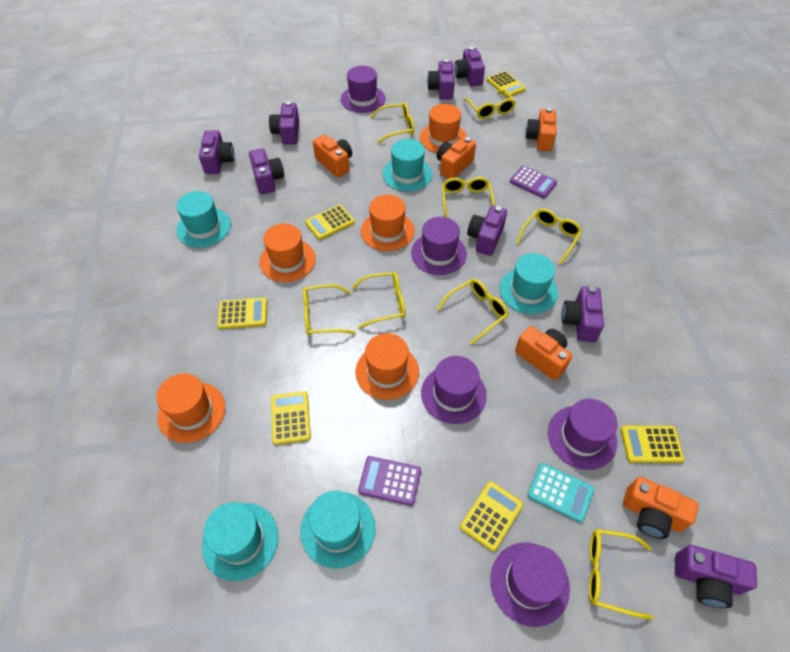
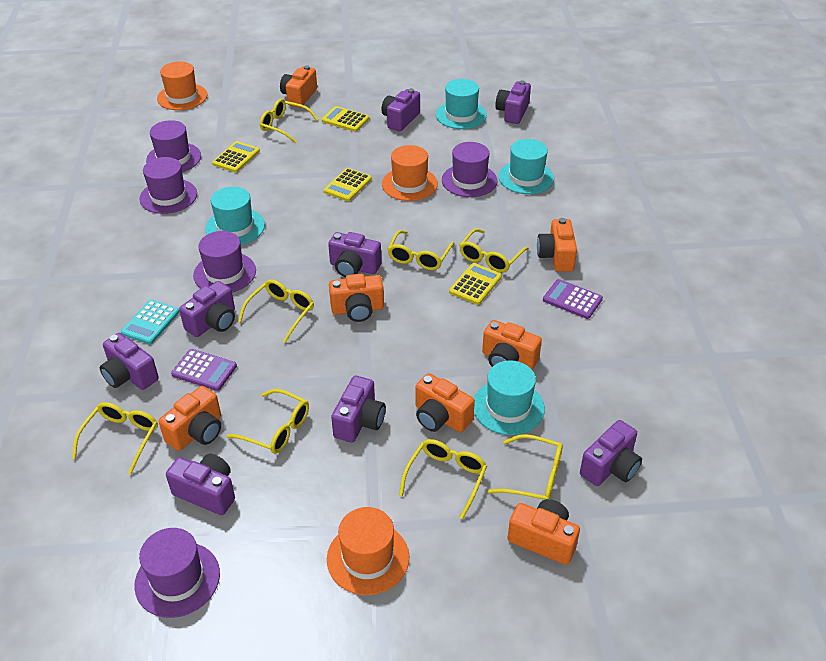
orange camera: 5 -> 7
orange hat: 5 -> 3
turquoise hat: 5 -> 4
yellow calculator: 6 -> 4

